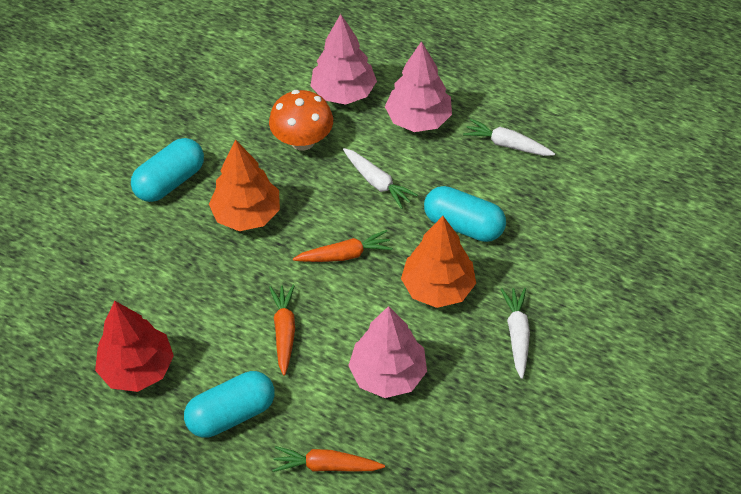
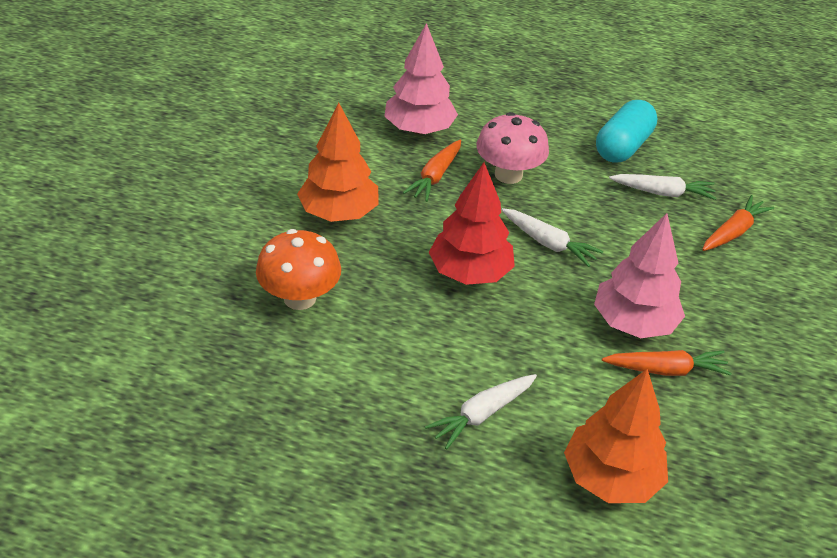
pink mushroom: 0 -> 1
pink tree: 3 -> 2
turquoise capsule: 3 -> 1

